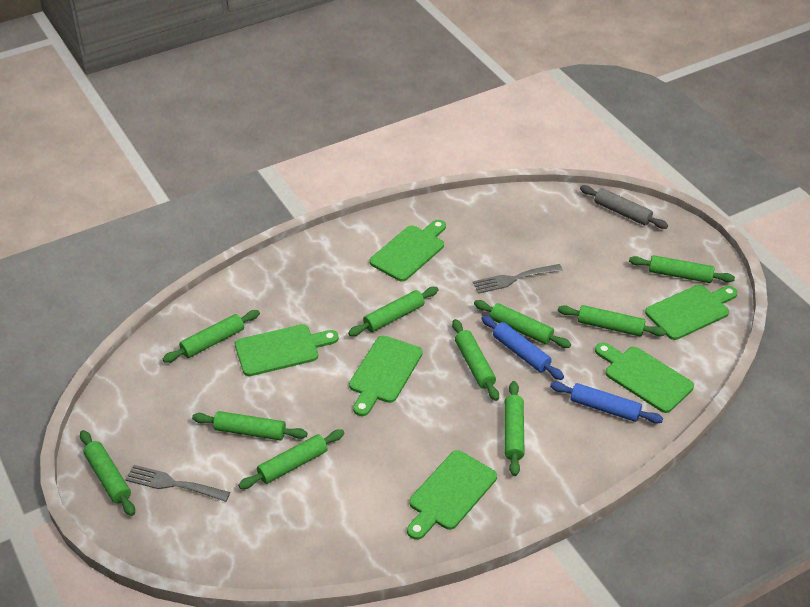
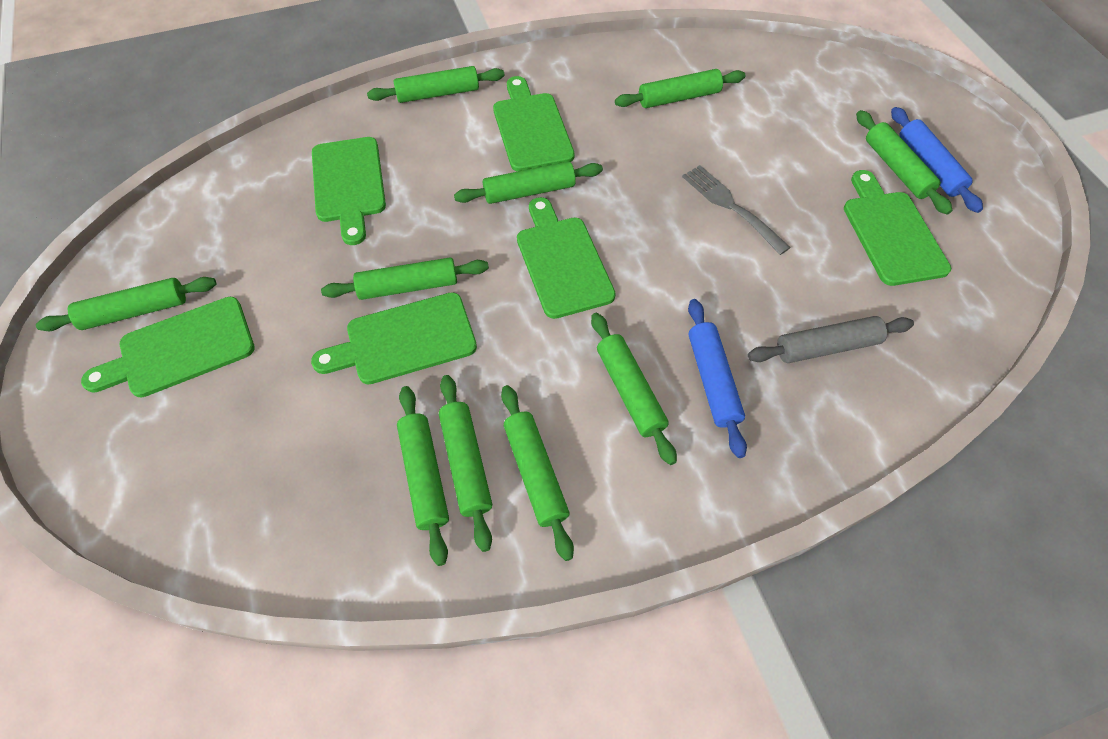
grey fork: 2 -> 1

